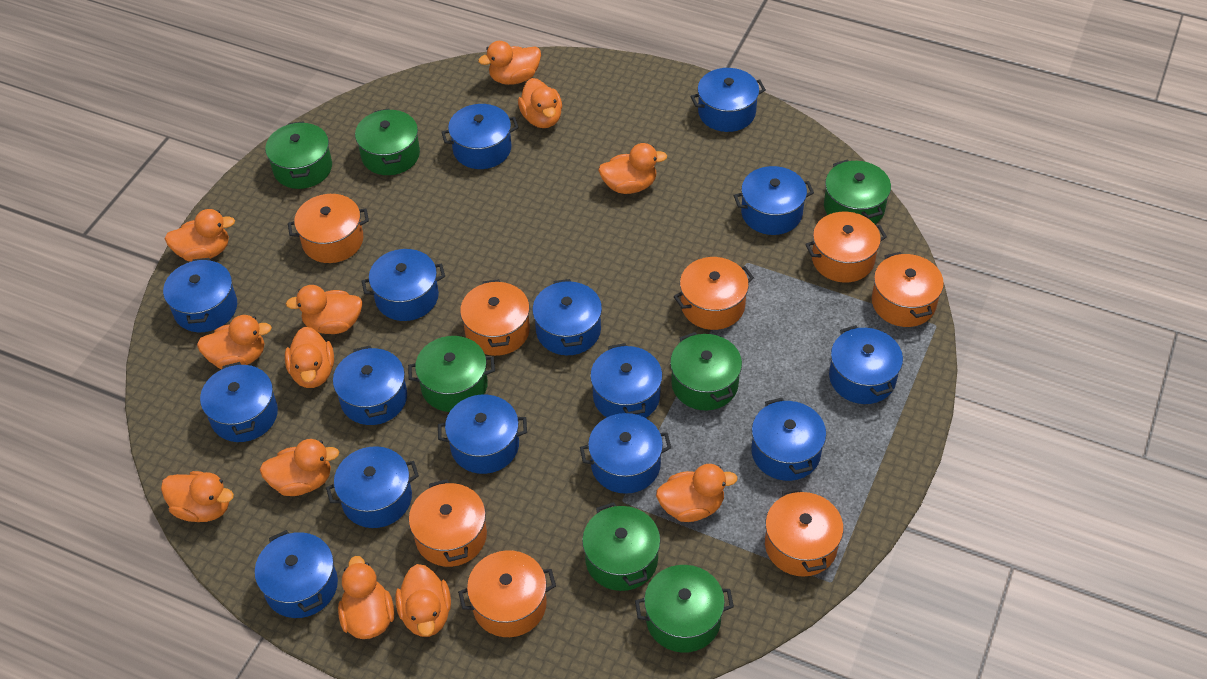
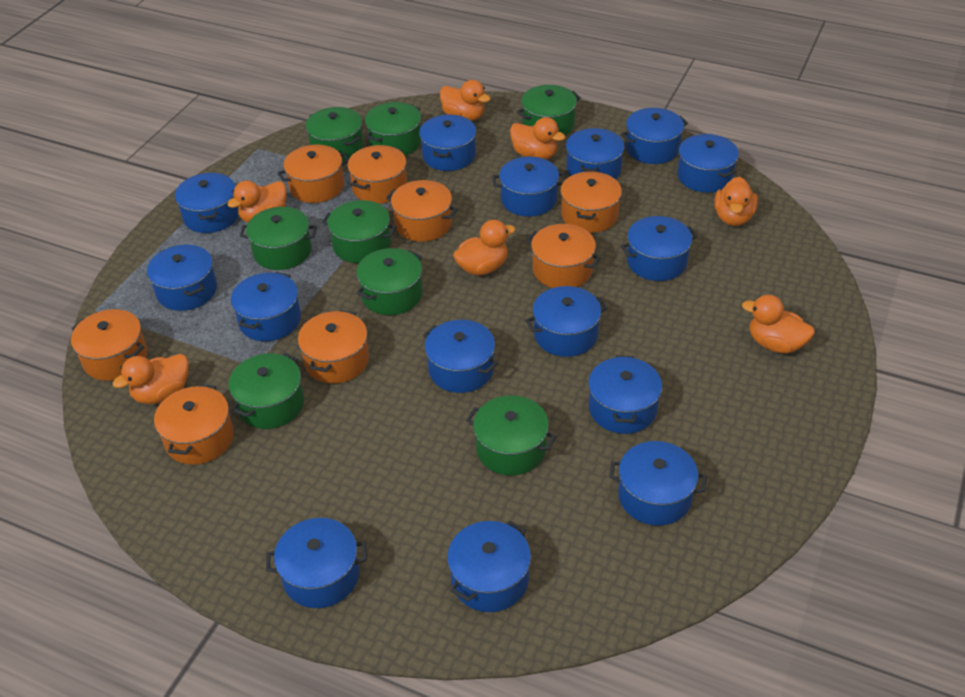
green pot: 7 -> 8
orange duck: 12 -> 7

